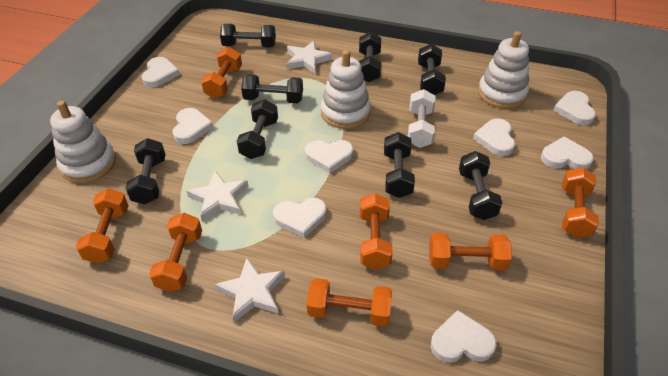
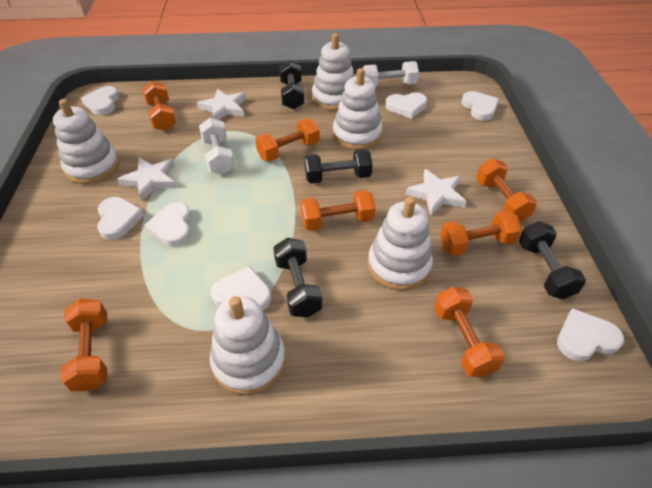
black dumbbell: 8 -> 4
white dumbbell: 1 -> 2
white heart: 8 -> 7
white stacking toy: 3 -> 5

